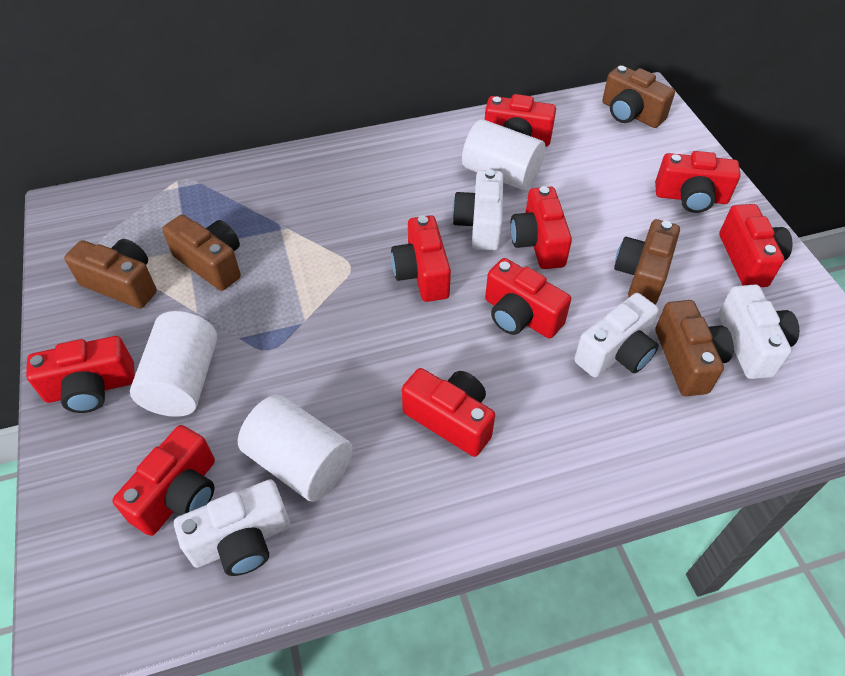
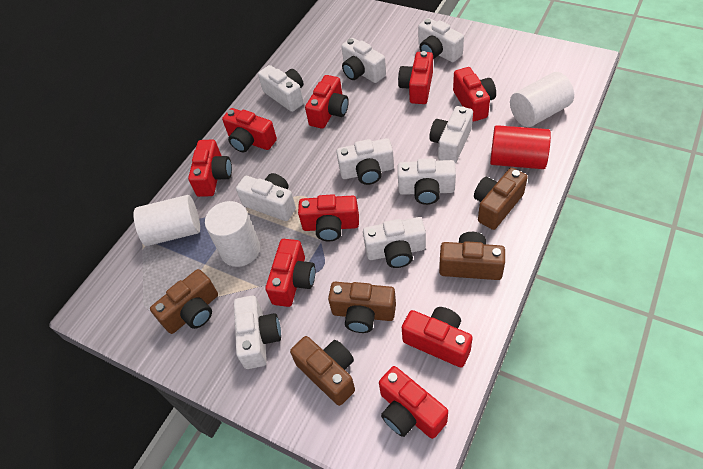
red cylinder: 0 -> 1
white camera: 4 -> 9

